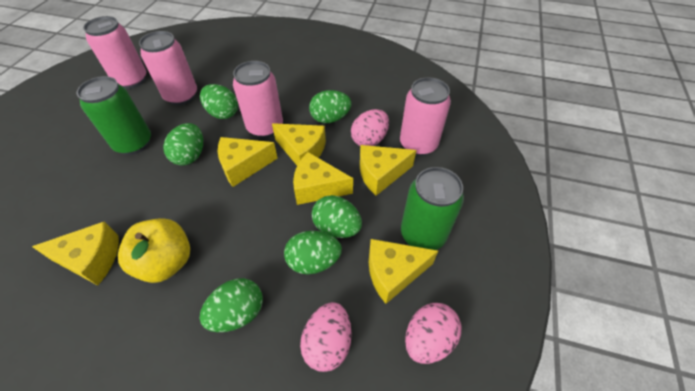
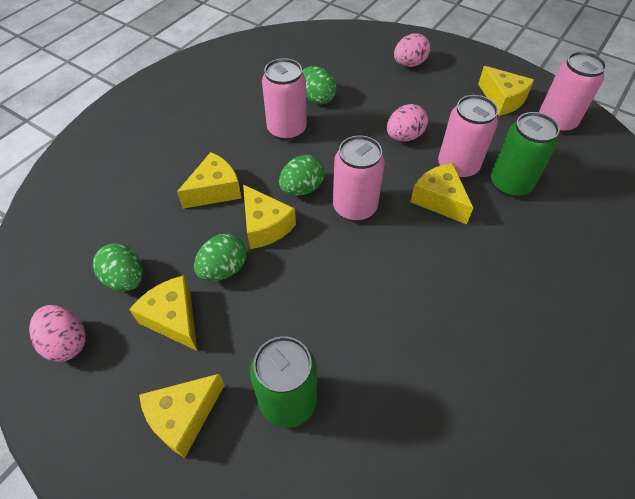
green egg: 6 -> 4
yellow apple: 1 -> 0

